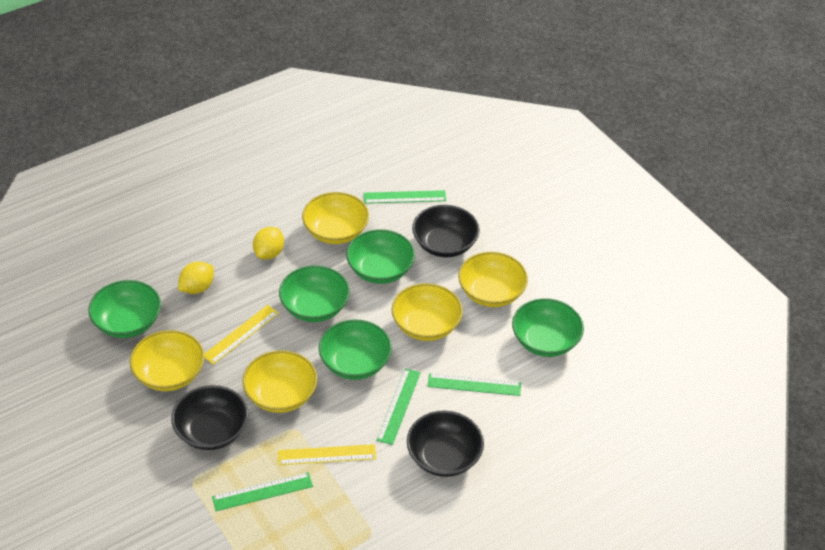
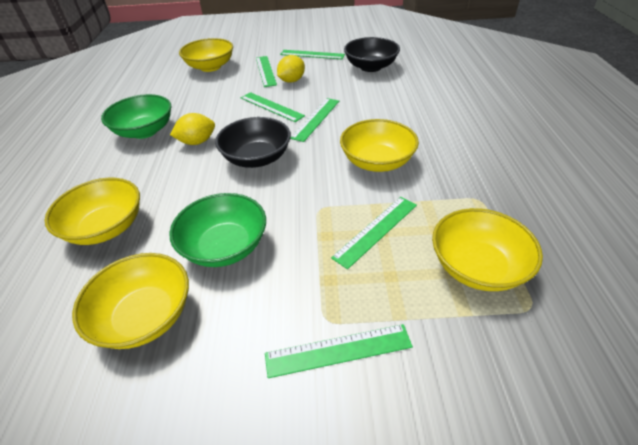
black bowl: 3 -> 2
green bowl: 5 -> 2
green ruler: 4 -> 6
yellow ruler: 2 -> 0

